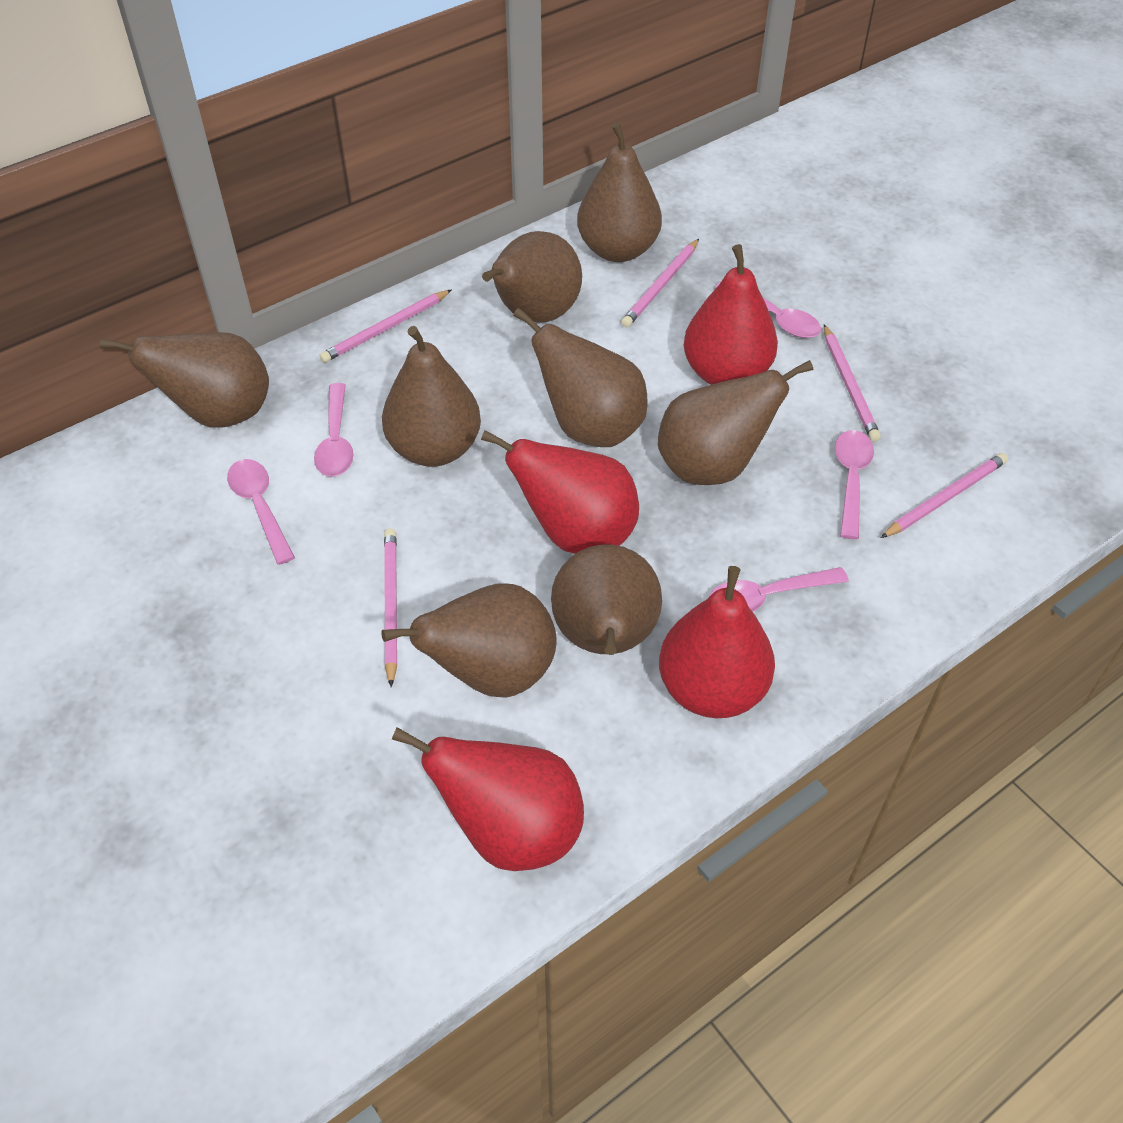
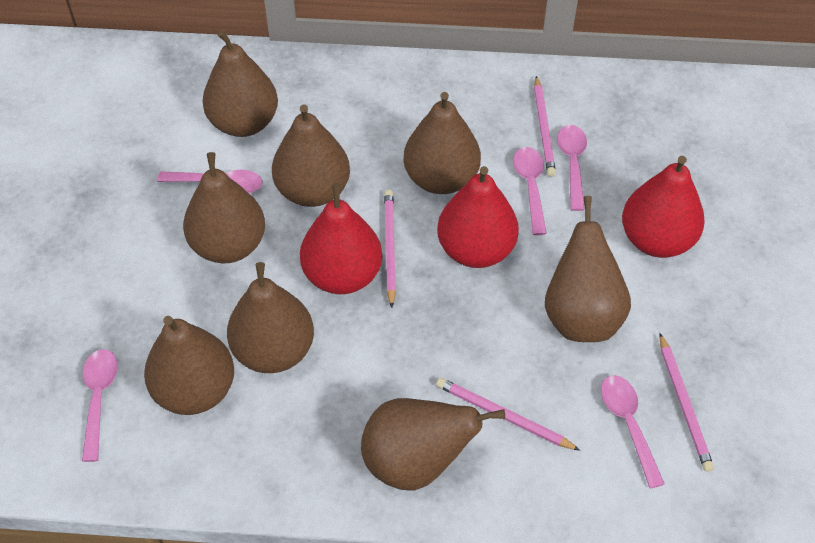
pink pencil: 5 -> 4
red pear: 4 -> 3

